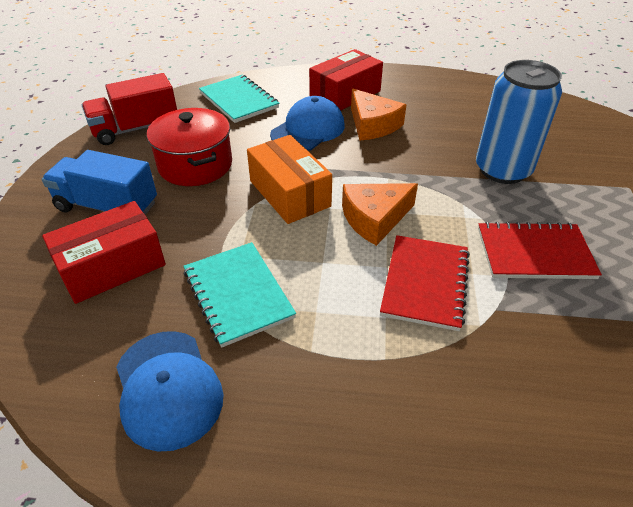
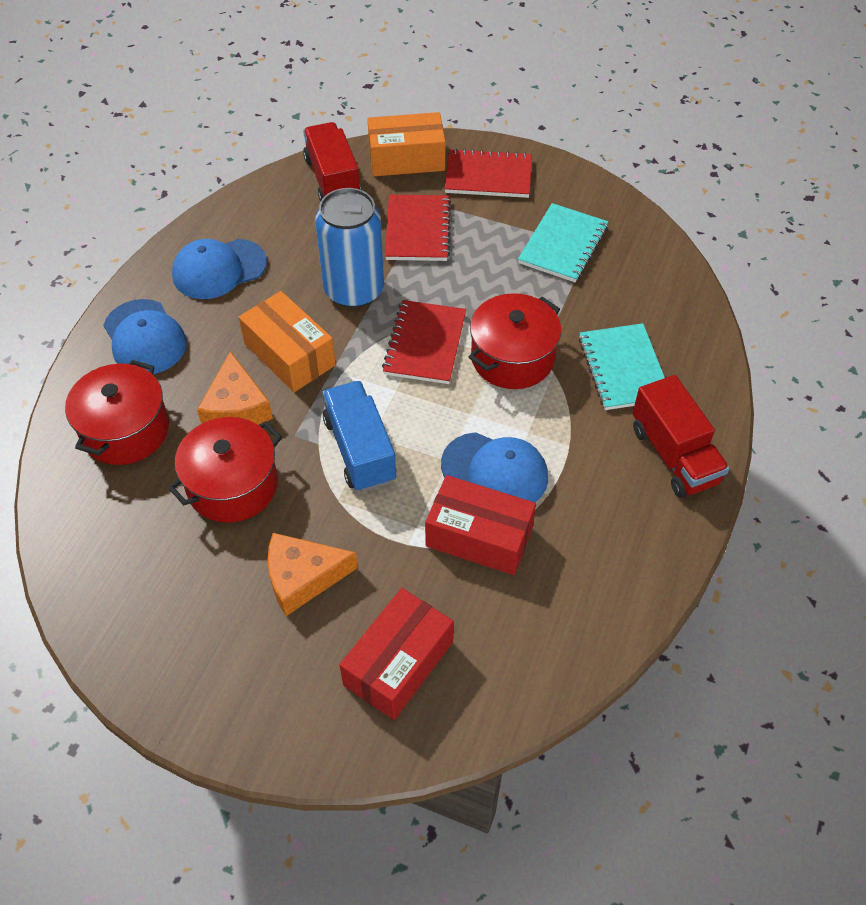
blue cap: 2 -> 3
orange box: 1 -> 2
red notebook: 2 -> 3
red pot: 1 -> 3
red truck: 1 -> 2

